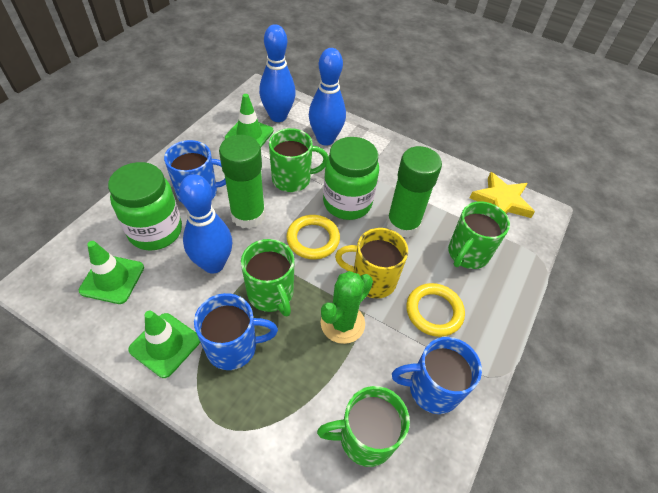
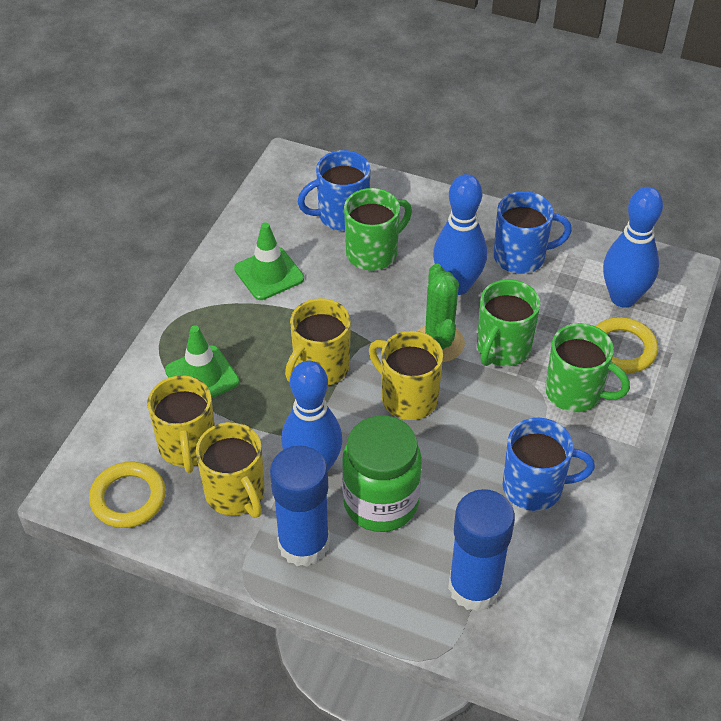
blue glue stick: 0 -> 2
green glue stick: 2 -> 0
green jar: 2 -> 1
green mug: 4 -> 3
green traffic cone: 3 -> 2
yellow mug: 1 -> 4
yellow star: 1 -> 0

